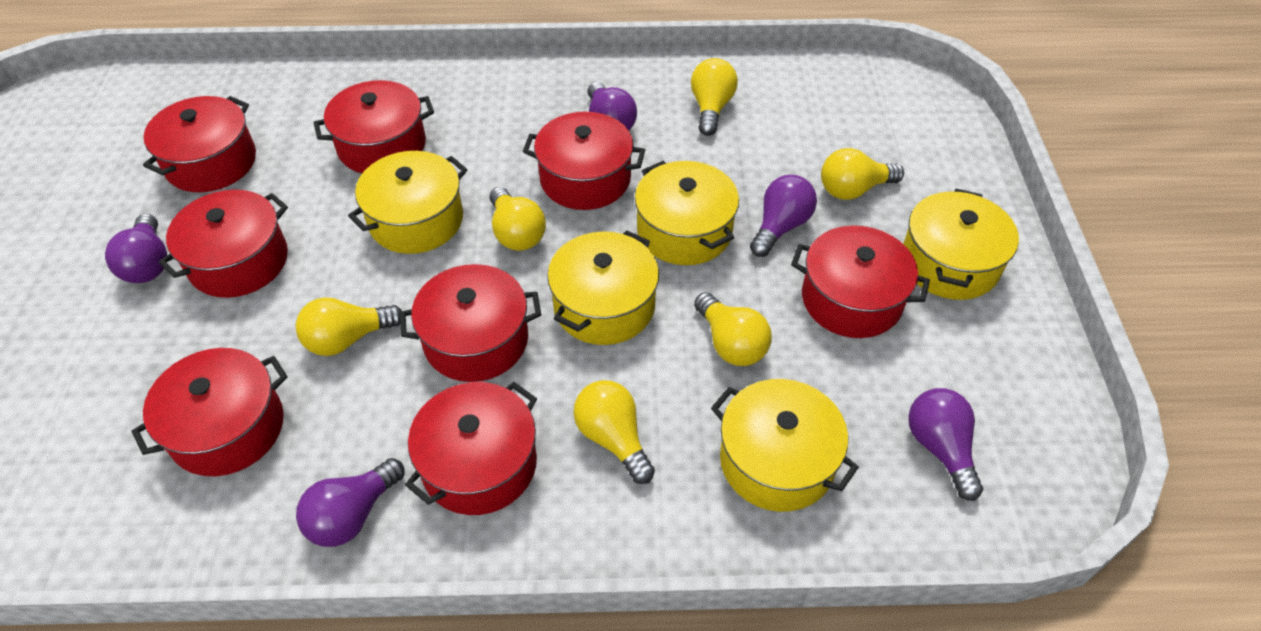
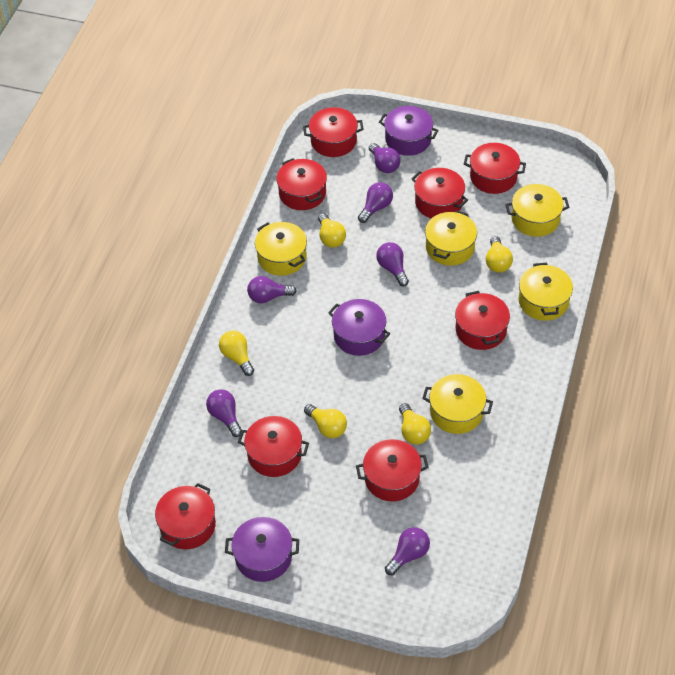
purple light bulb: 5 -> 6
purple pot: 0 -> 3
yellow light bulb: 6 -> 5

